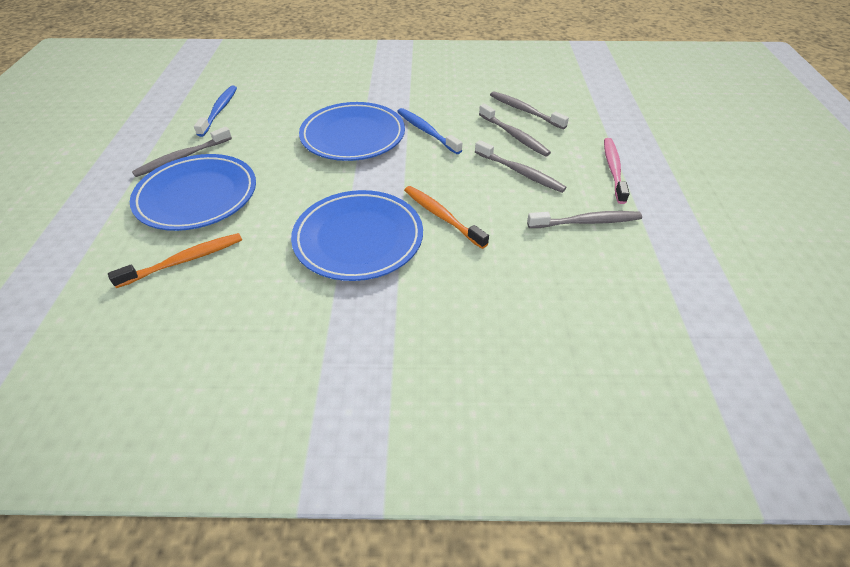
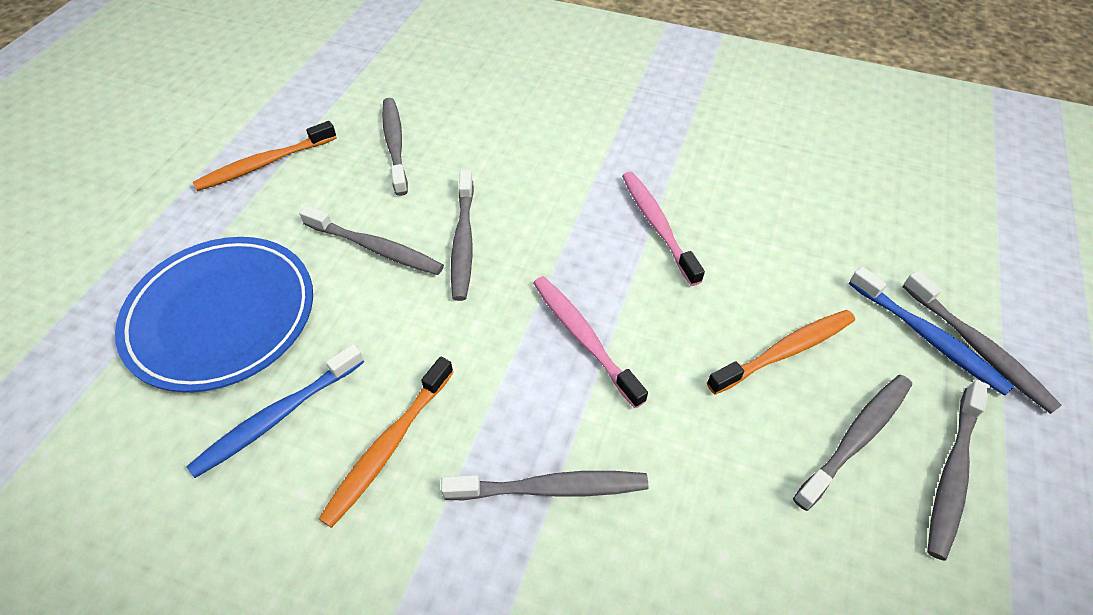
blue plate: 3 -> 1
grey toothbrush: 5 -> 7
orange toothbrush: 2 -> 3
pink toothbrush: 1 -> 2

